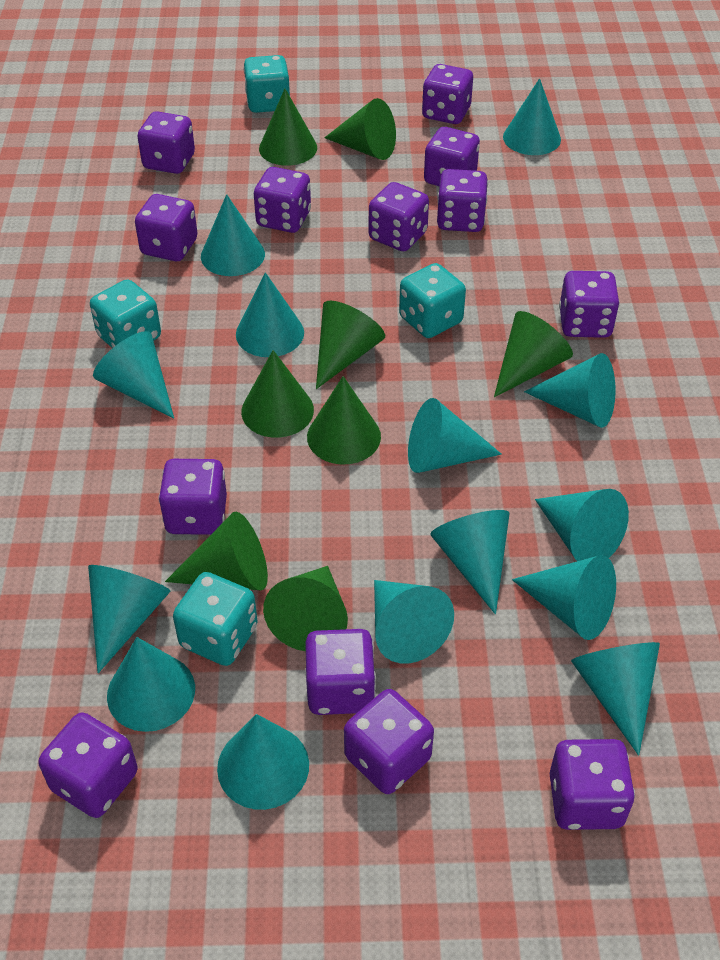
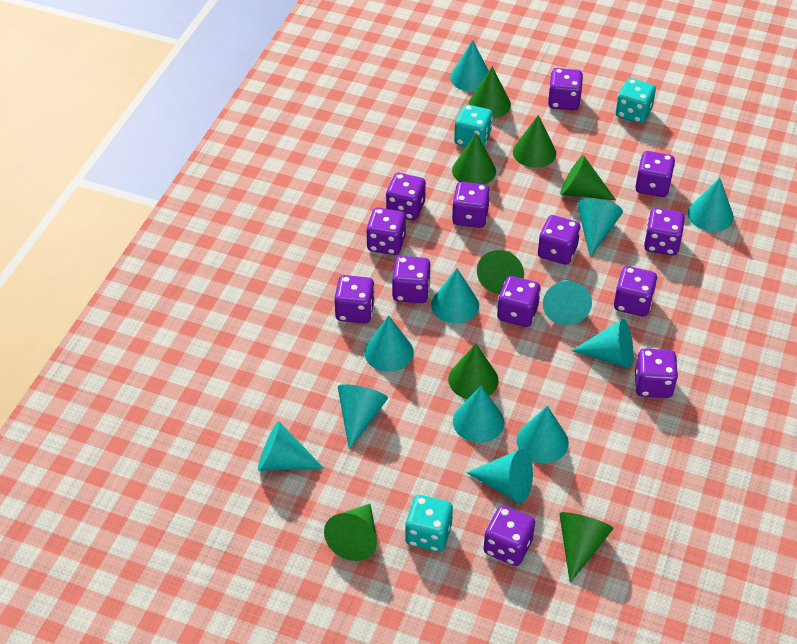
turquoise cone: 14 -> 12
turquoise dice: 4 -> 3

